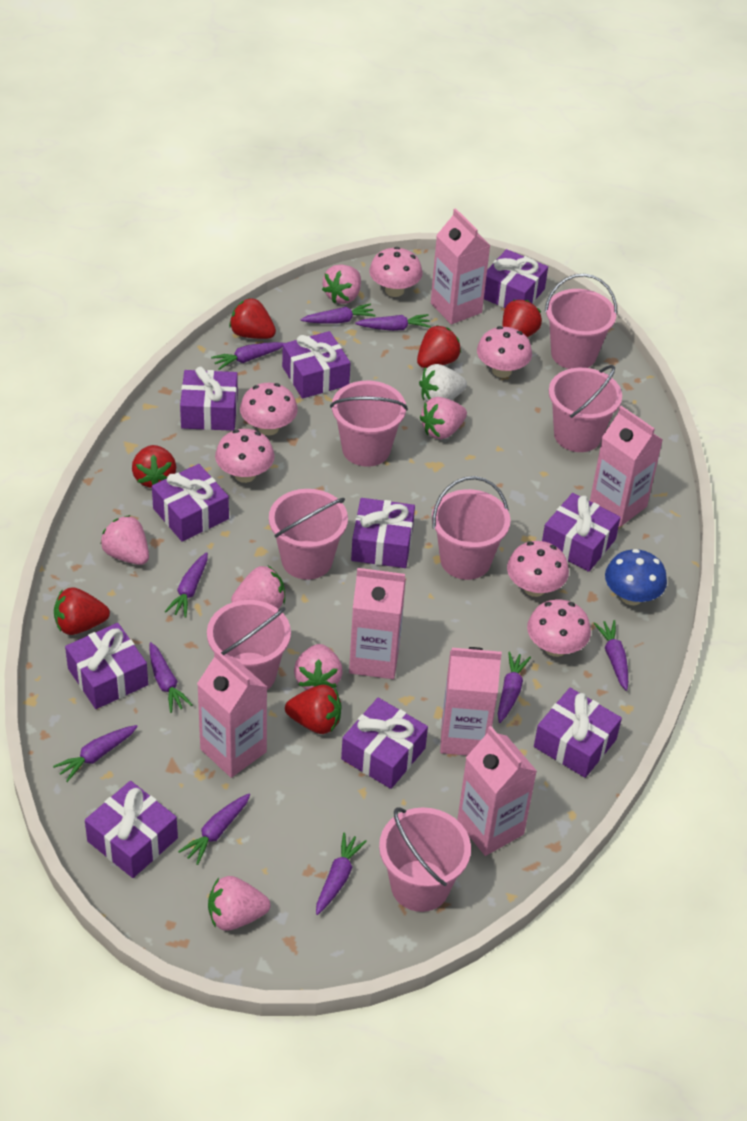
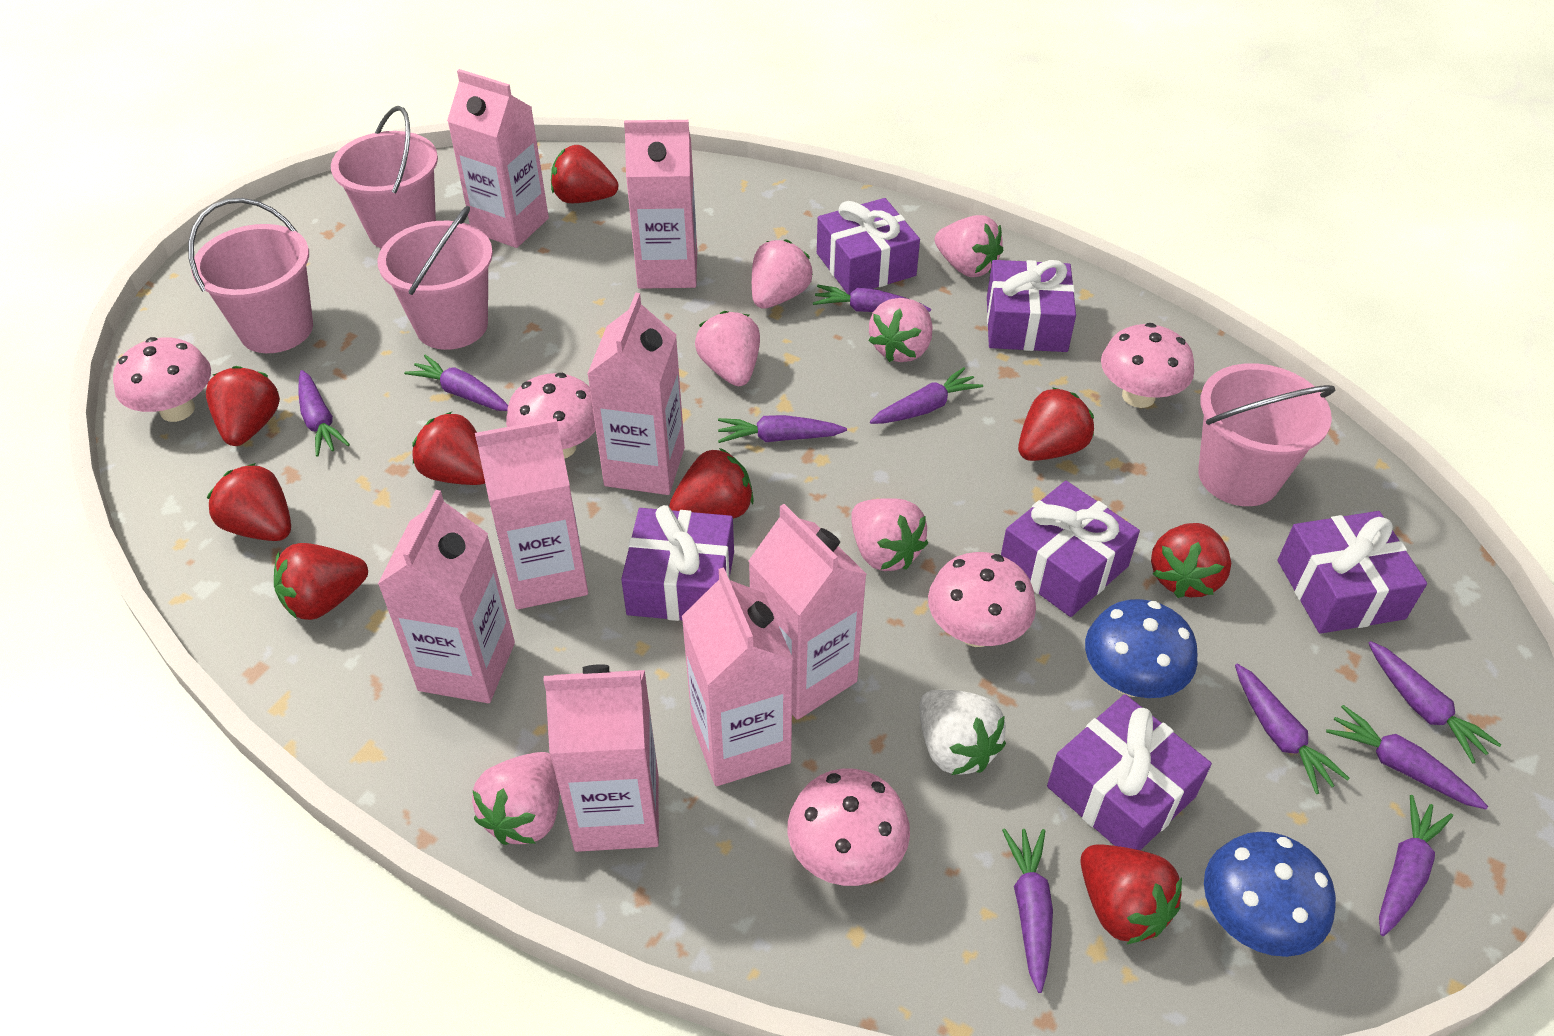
blue mushroom: 1 -> 2
pink bucket: 7 -> 4
pink carton: 6 -> 8
pink mushroom: 6 -> 5
purple gift: 10 -> 6
red strawberry: 6 -> 9

